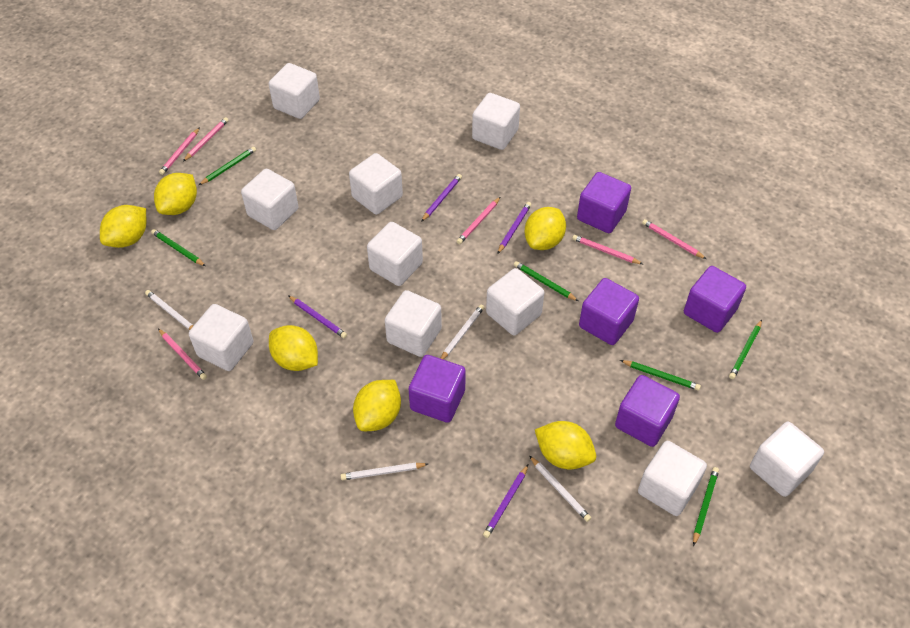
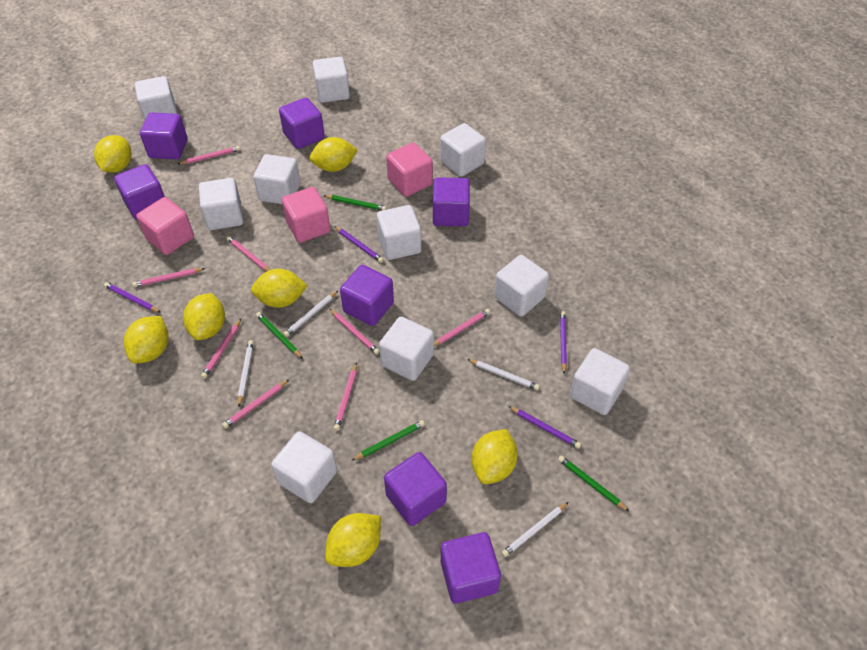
green pencil: 6 -> 4
pink cube: 0 -> 3
pink pencil: 6 -> 8
purple cube: 5 -> 7
yellow lemon: 6 -> 7

